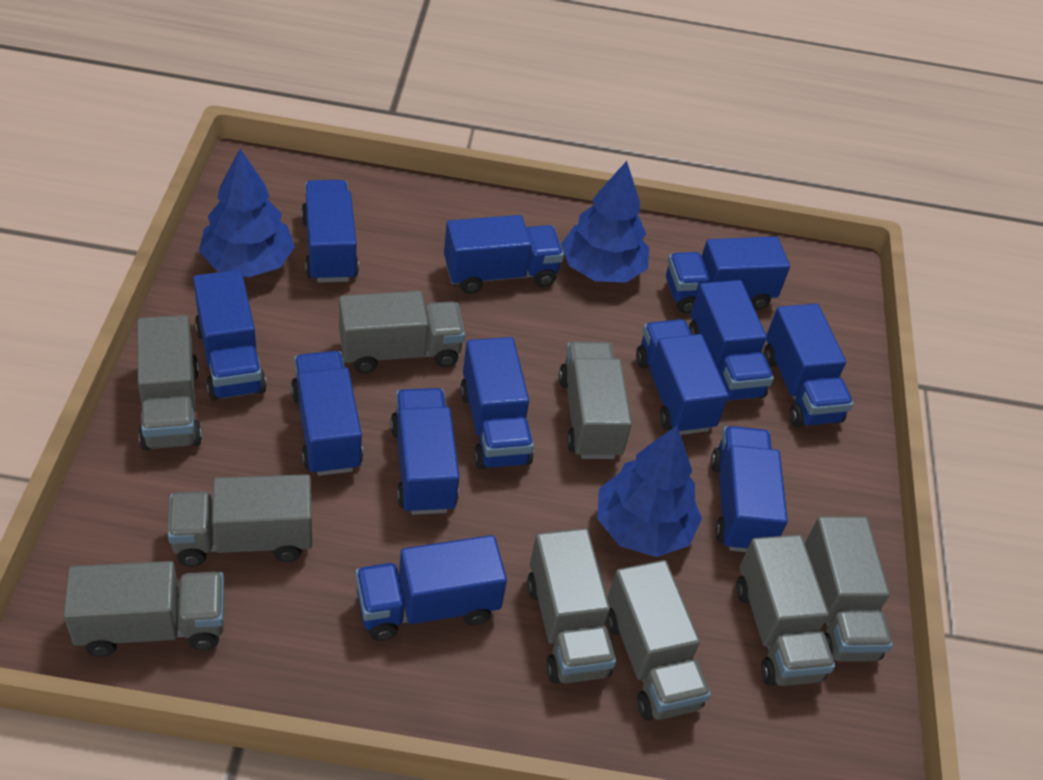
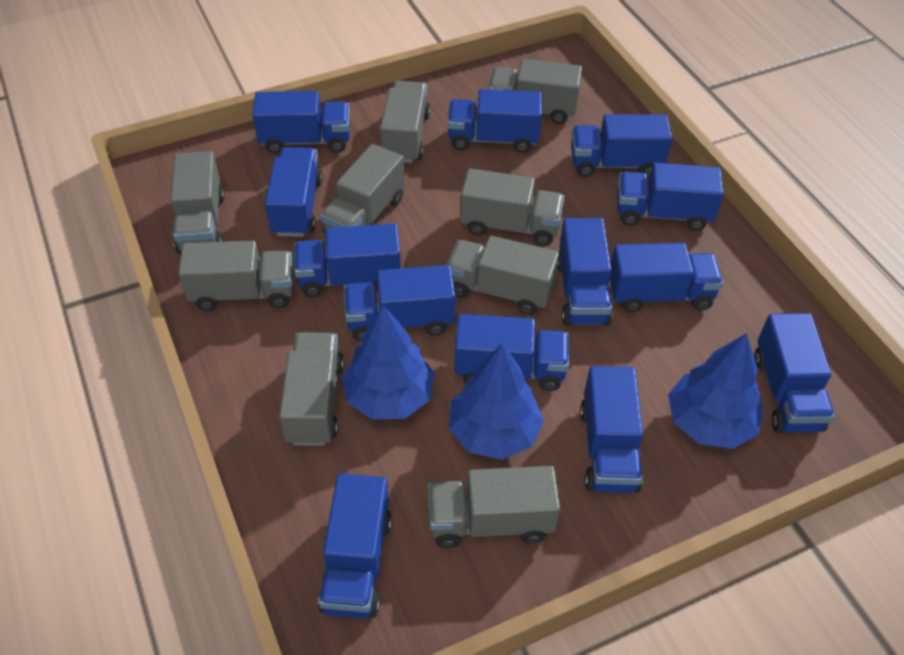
blue truck: 12 -> 13

